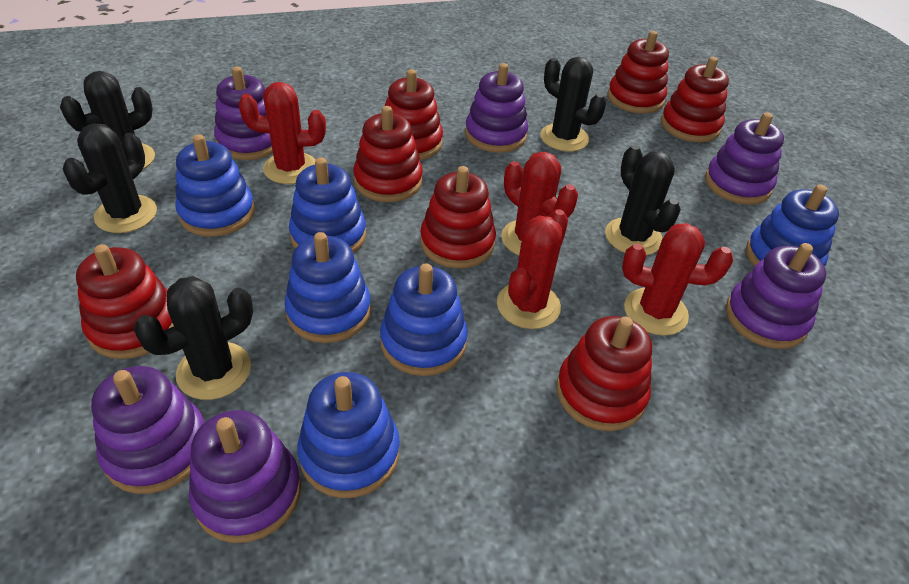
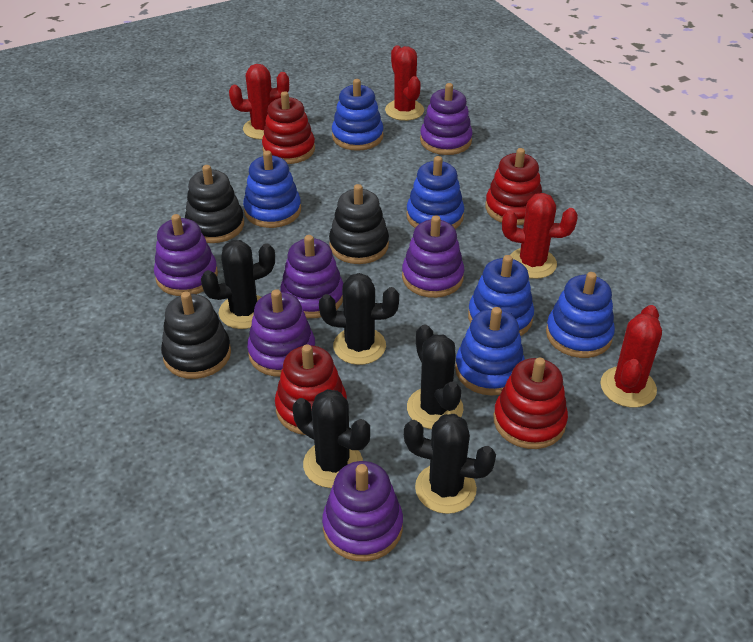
black stacking toy: 0 -> 3
red stacking toy: 7 -> 4

